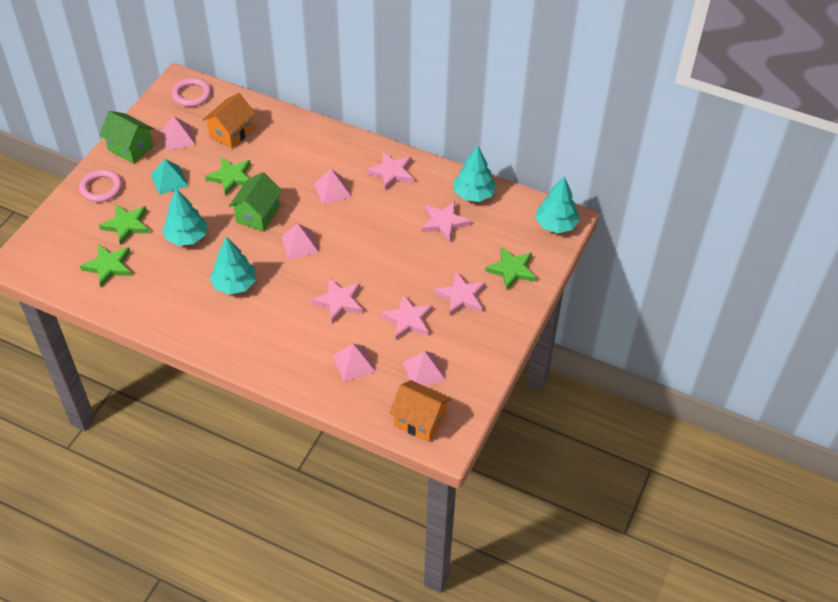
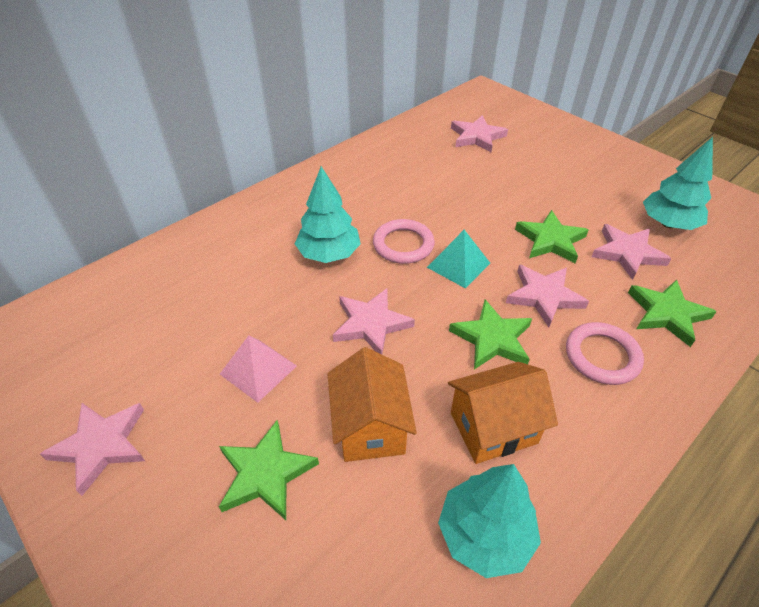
green house: 2 -> 0
pink pyramid: 5 -> 1
turquoise tree: 4 -> 3

